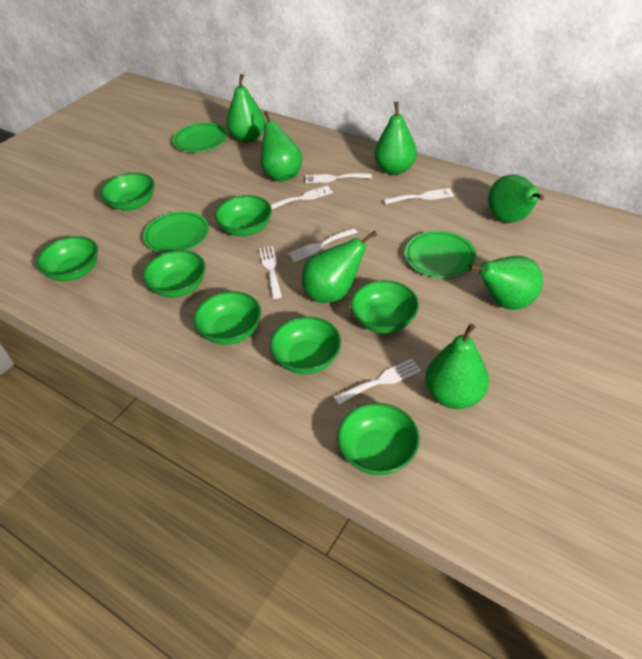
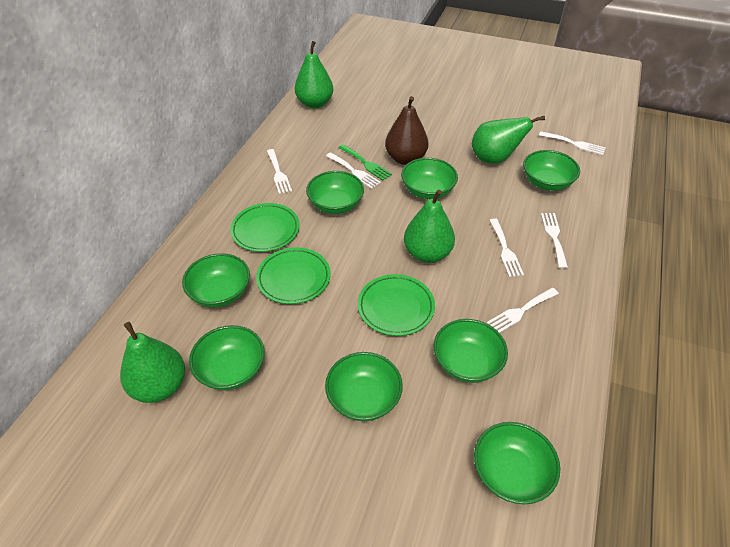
brown pear: 0 -> 1
green fork: 0 -> 1
green pear: 7 -> 4

